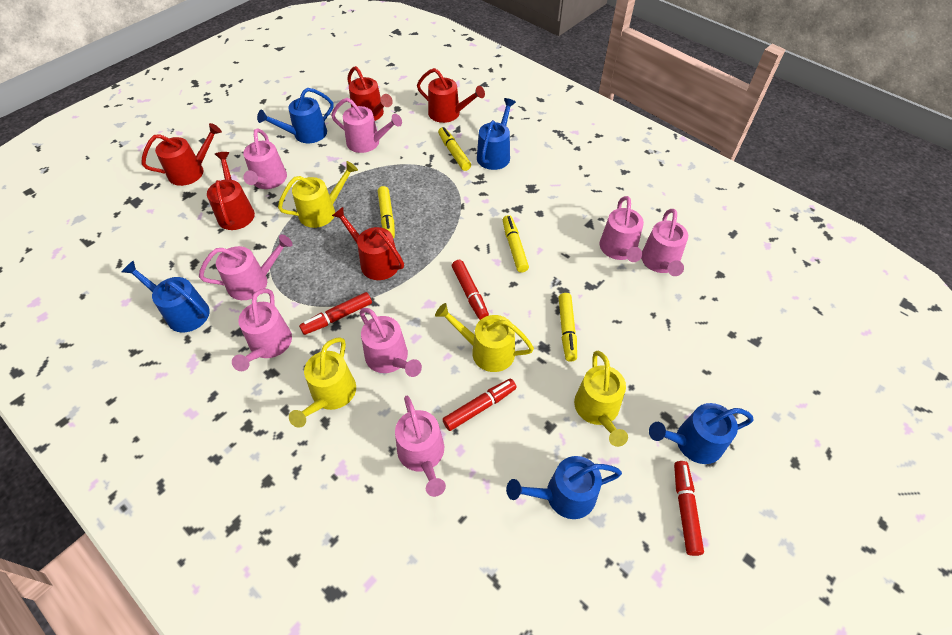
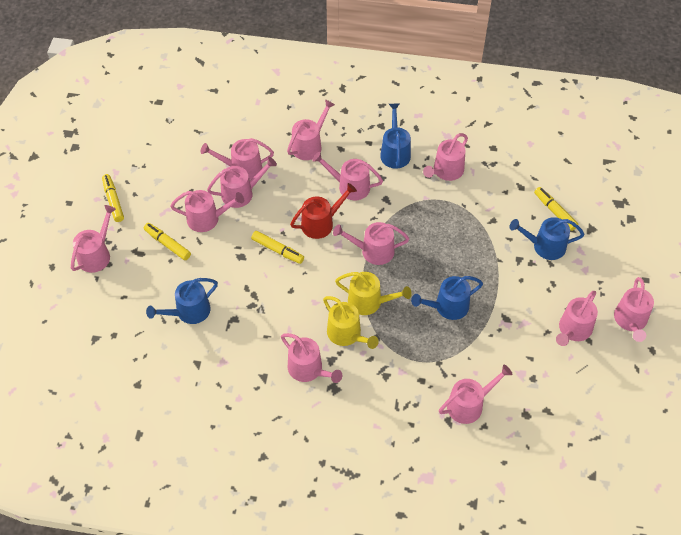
blue watering can: 5 -> 4
pink watering can: 8 -> 12
red marker: 4 -> 0
red watering can: 5 -> 1
yellow watering can: 4 -> 2

